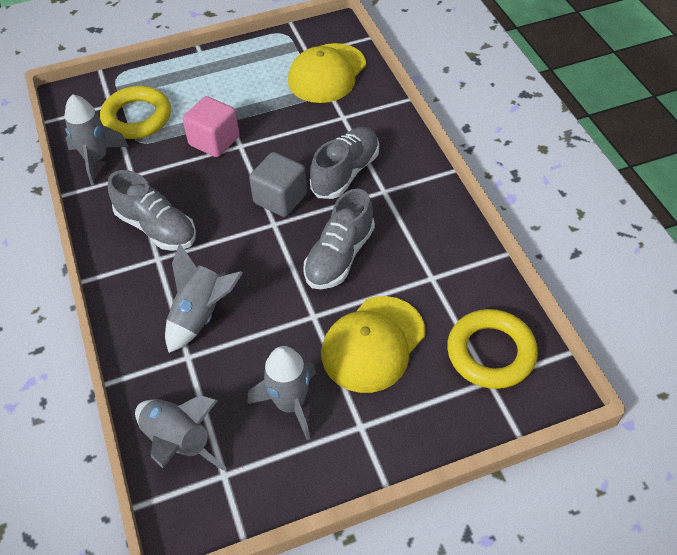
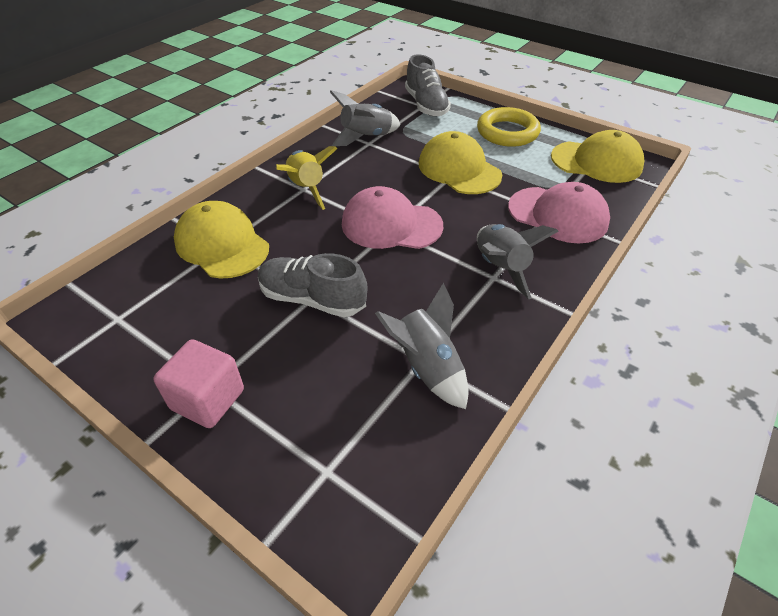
grey cube: 1 -> 0
grey rocket: 4 -> 3
grey shoe: 3 -> 2
pink cap: 0 -> 2
yellow cap: 2 -> 3
yellow ring: 2 -> 1
yellow rocket: 0 -> 1

